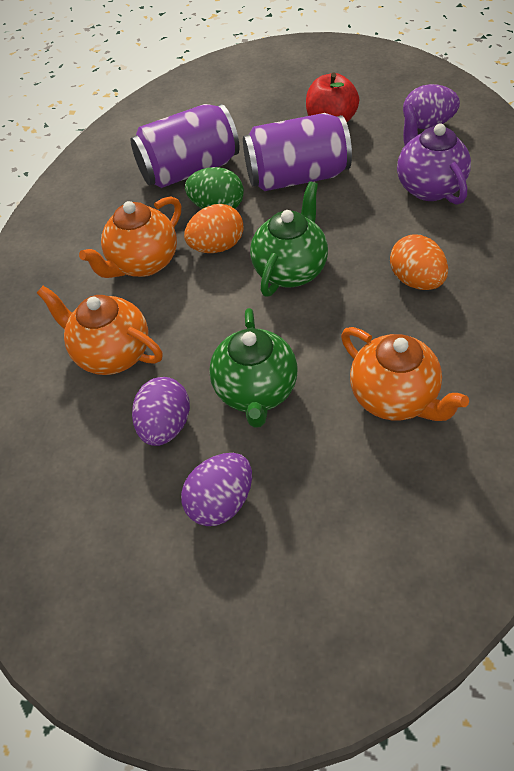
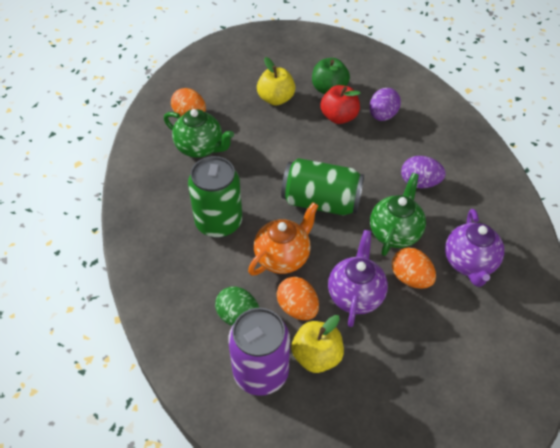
green apple: 0 -> 1
green can: 0 -> 2
orange egg: 2 -> 3
orange teapot: 3 -> 1
purple can: 2 -> 1
purple egg: 3 -> 2
purple teapot: 1 -> 2
yellow apple: 0 -> 2

